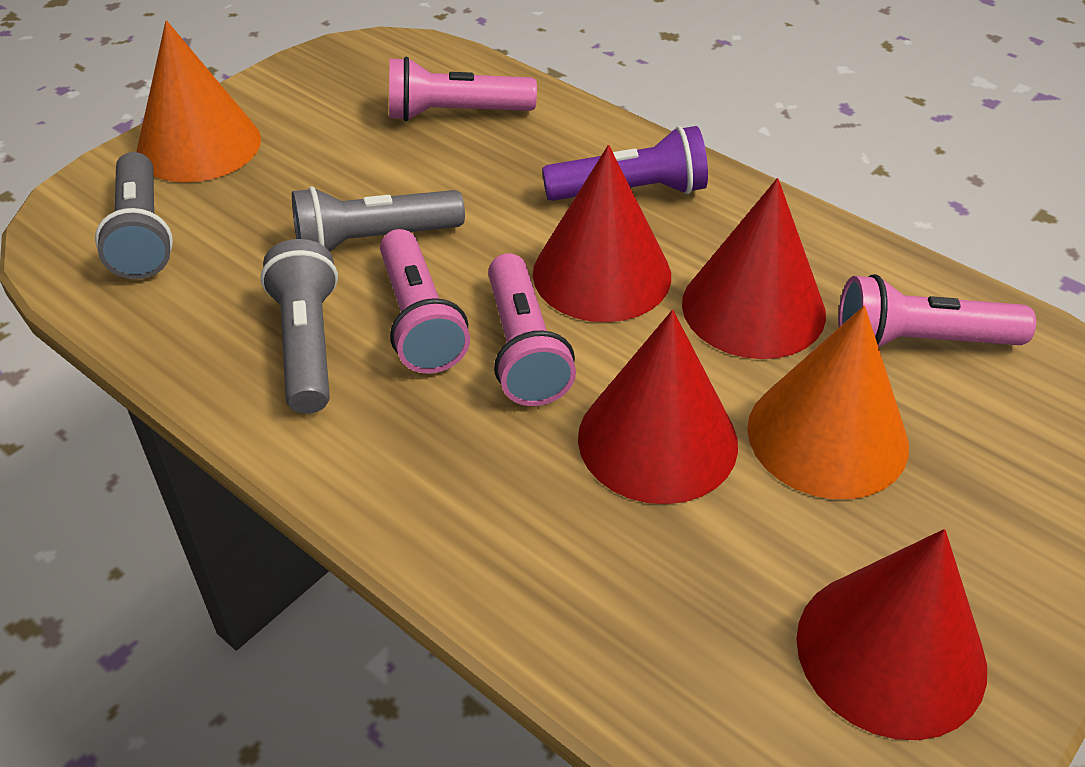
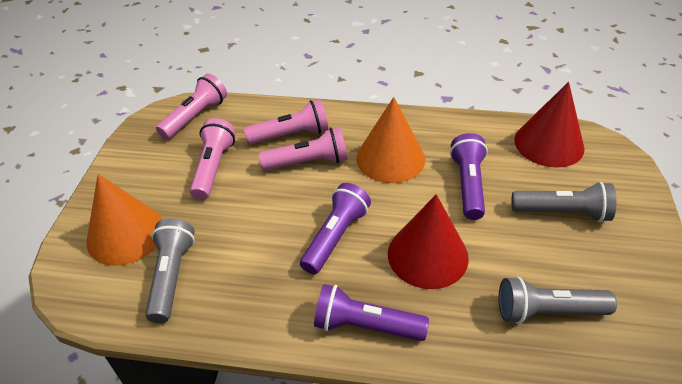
purple flashlight: 1 -> 3
red cone: 4 -> 2

